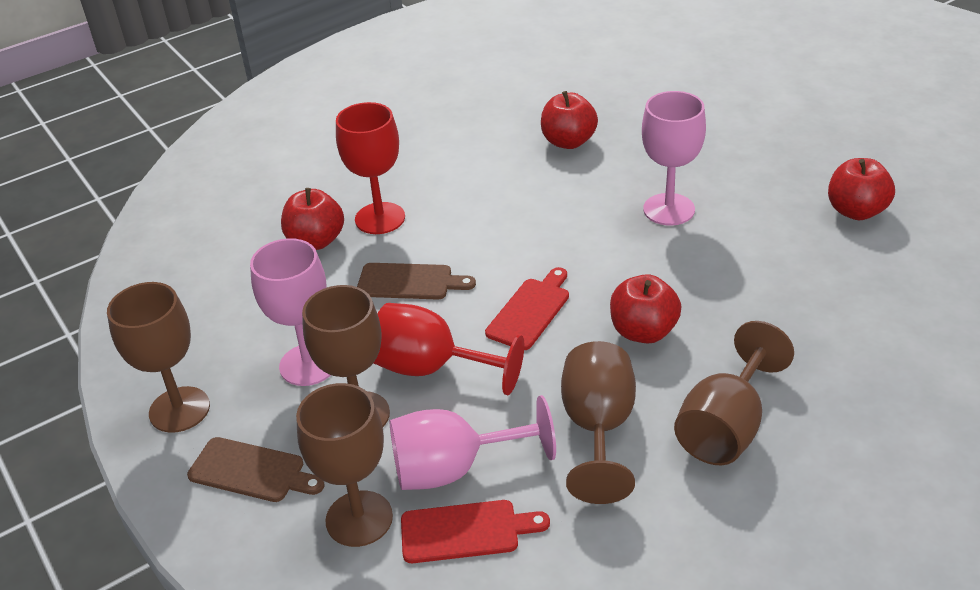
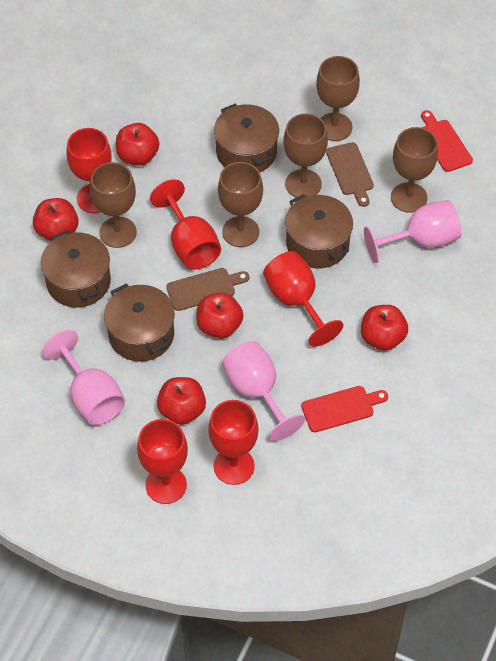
brown pot: 0 -> 4
red apple: 4 -> 5
red goblet: 2 -> 5

